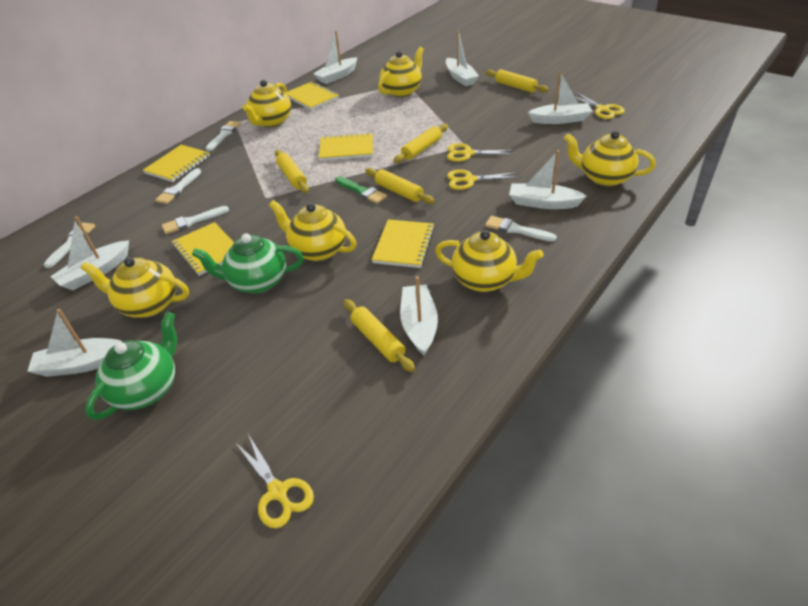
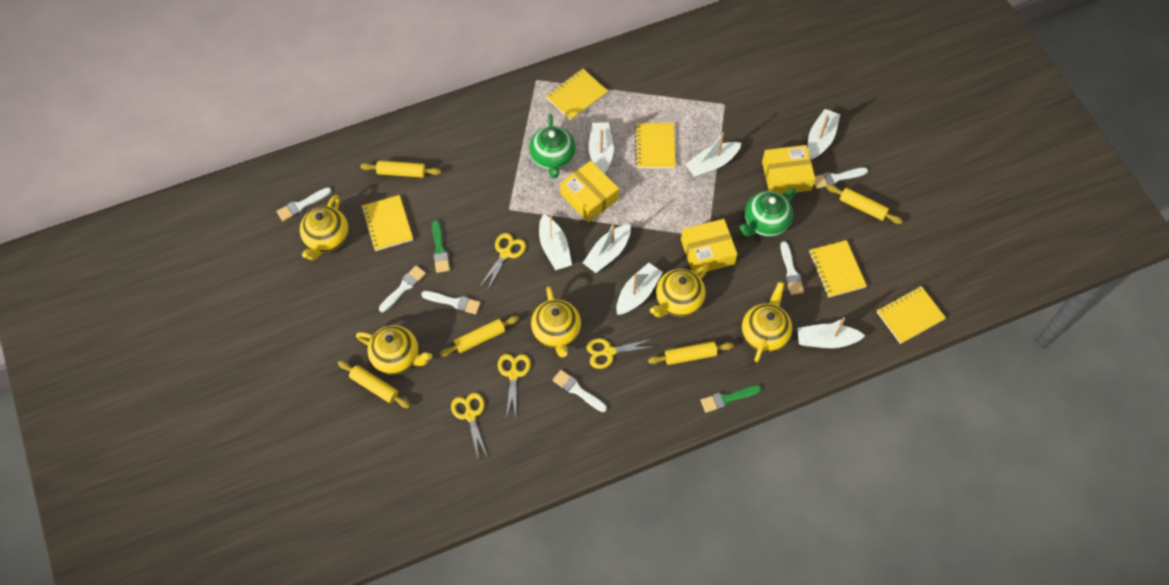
green brush: 1 -> 2
white brush: 5 -> 6
yellow box: 0 -> 3
yellow teapot: 6 -> 5

